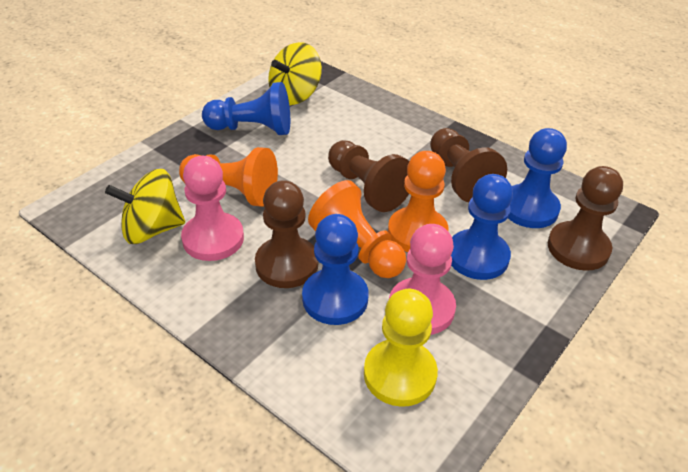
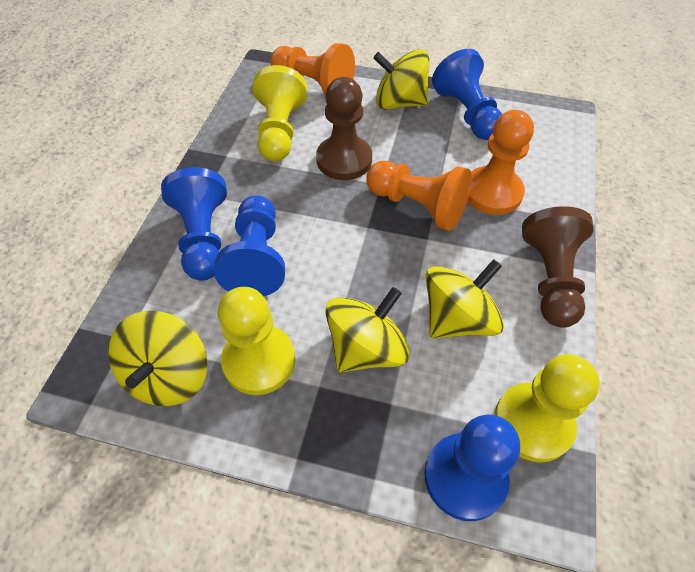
brown pawn: 4 -> 2
pink pawn: 2 -> 0
yellow pawn: 1 -> 3
yellow spinning top: 2 -> 4

